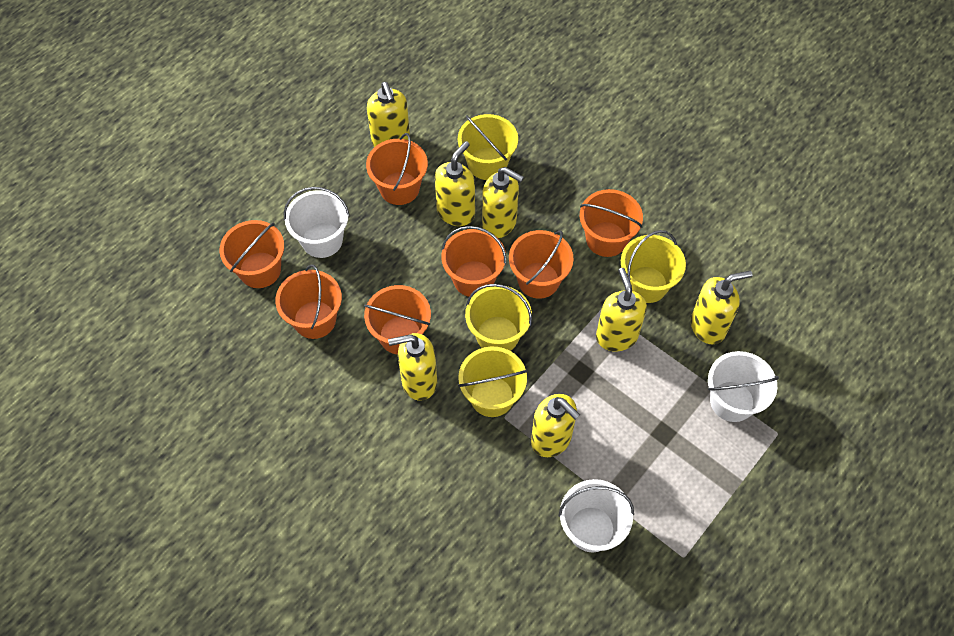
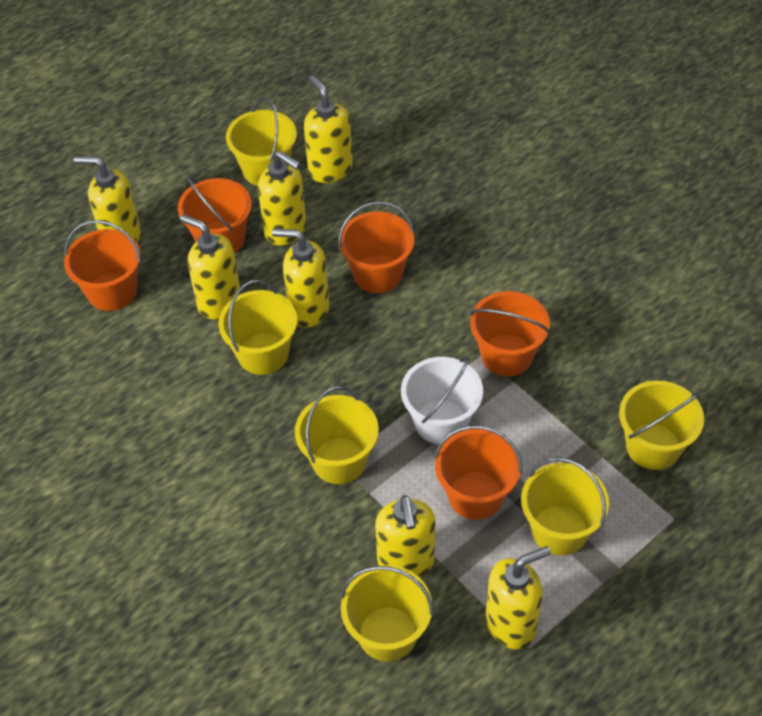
orange bucket: 7 -> 5
white bucket: 3 -> 1
yellow bucket: 4 -> 6

